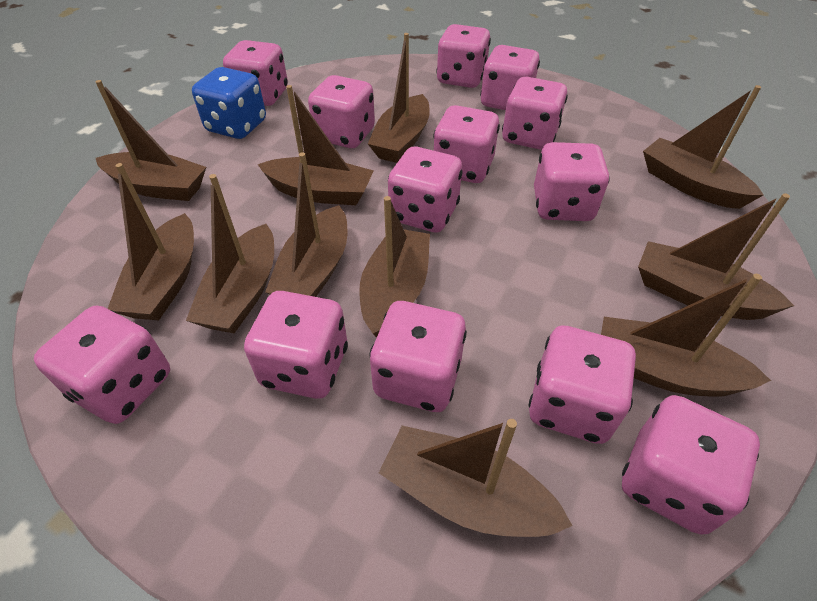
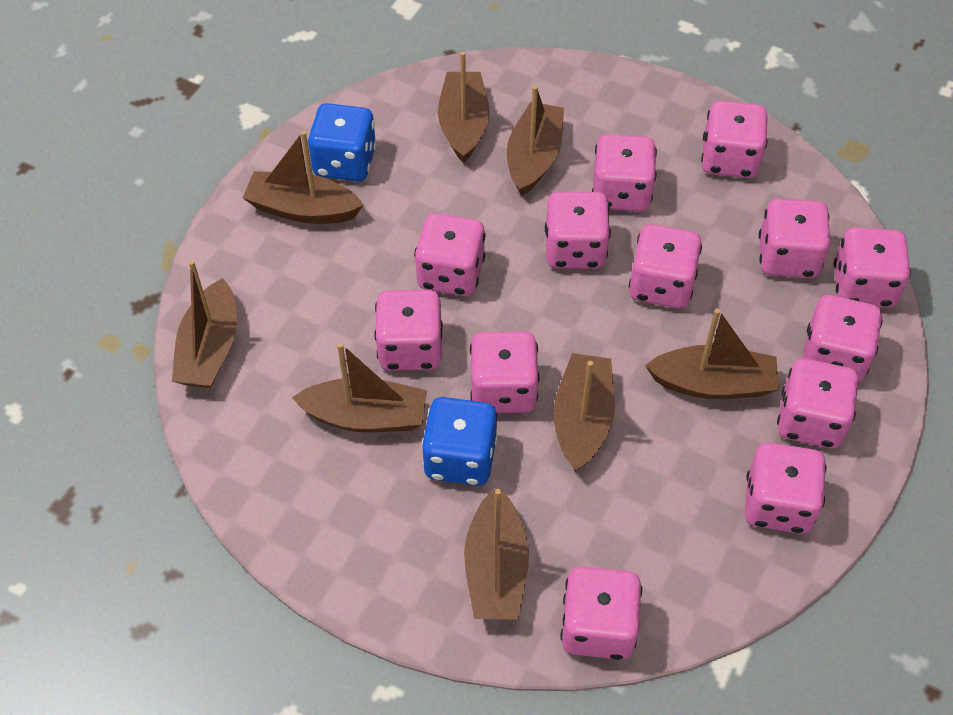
blue dice: 1 -> 2
brown boat: 11 -> 8

